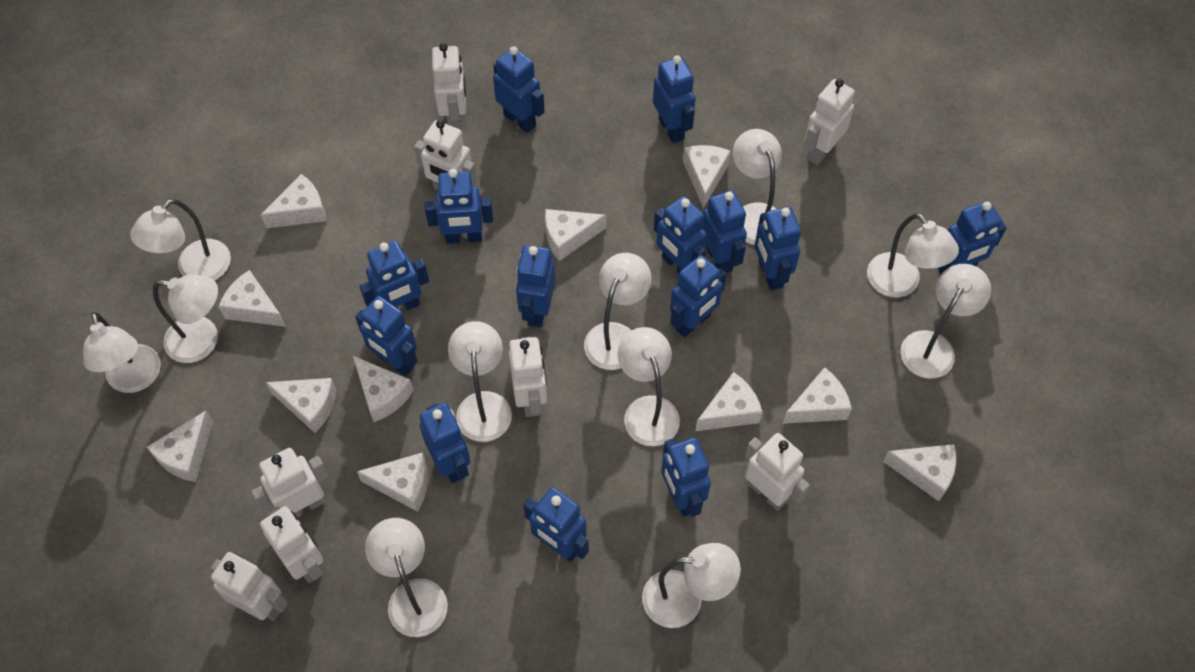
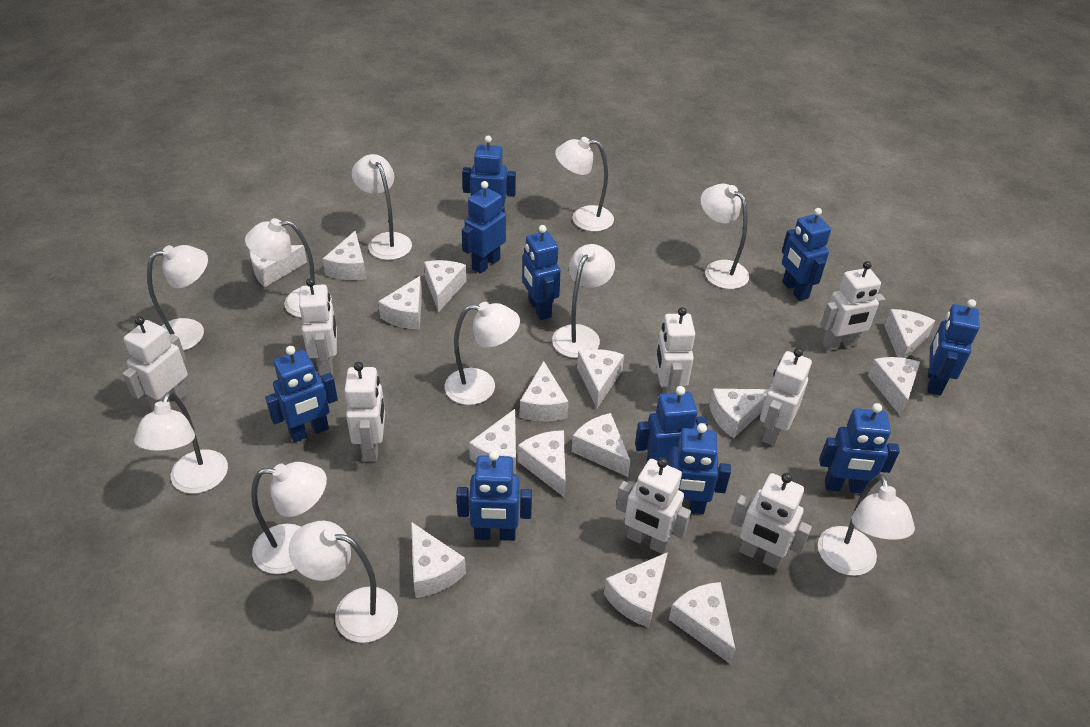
blue robot: 14 -> 10
white cheese: 11 -> 15

